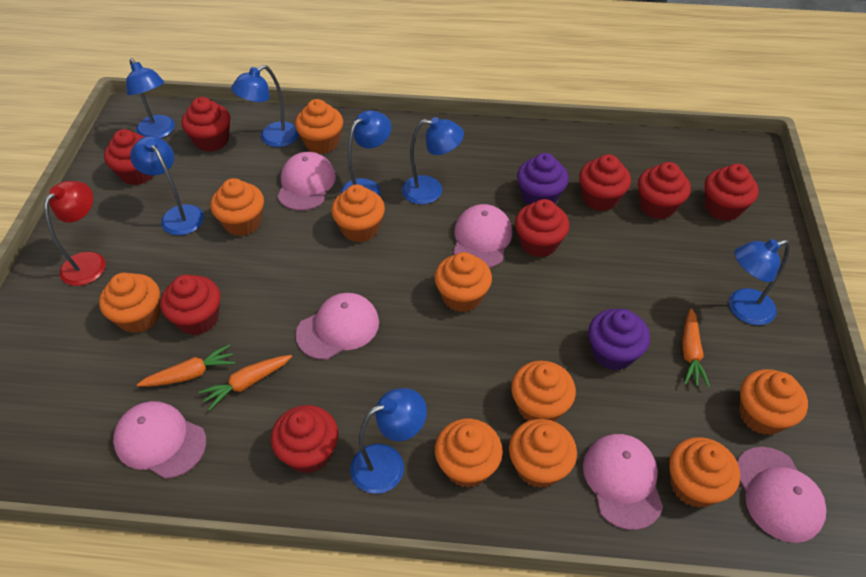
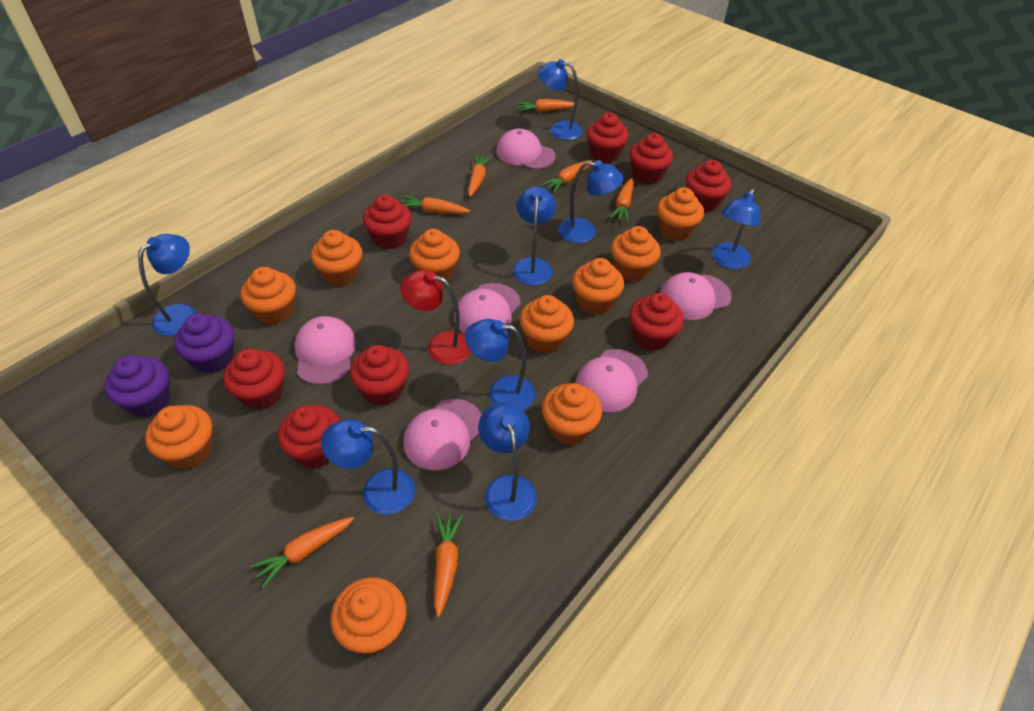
blue lamp: 7 -> 8
orange carrot: 3 -> 7

